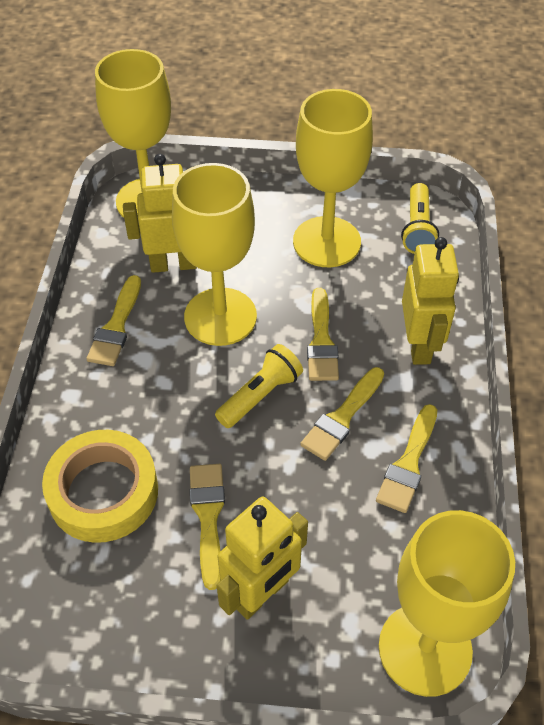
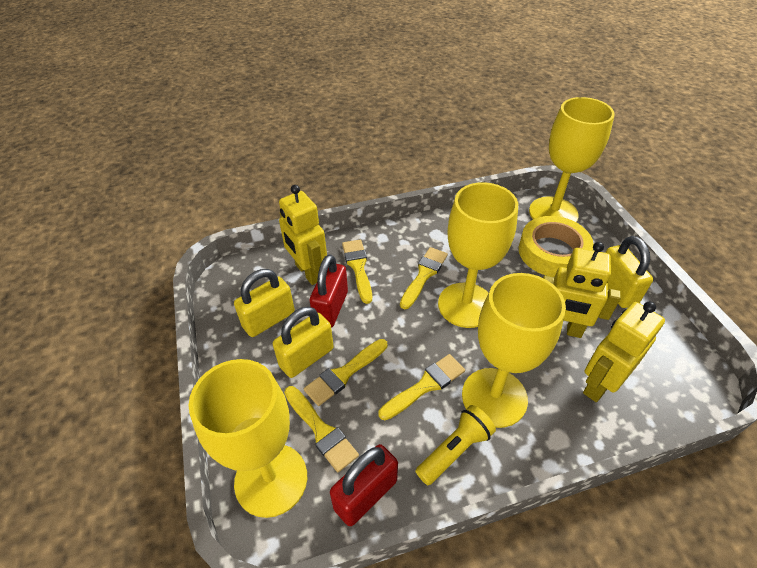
red padlock: 0 -> 2
yellow flashlight: 2 -> 1
yellow padlock: 0 -> 3

